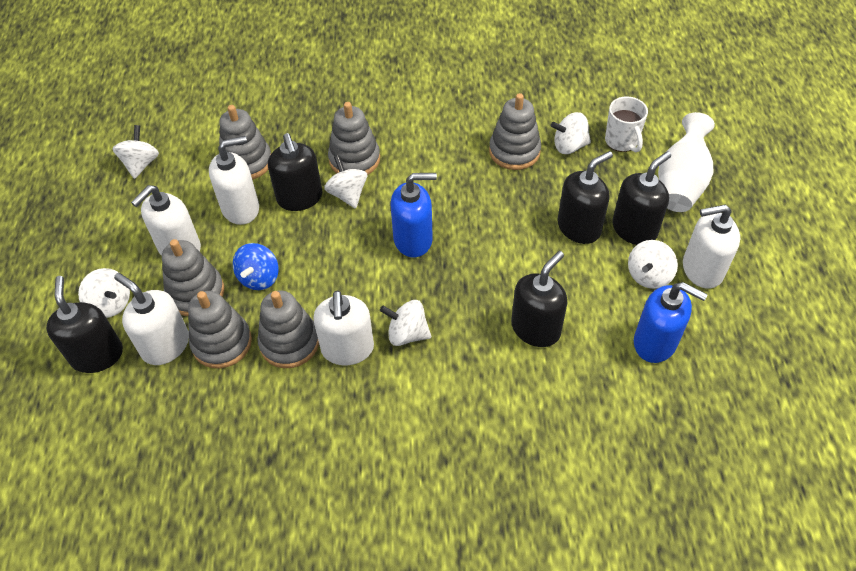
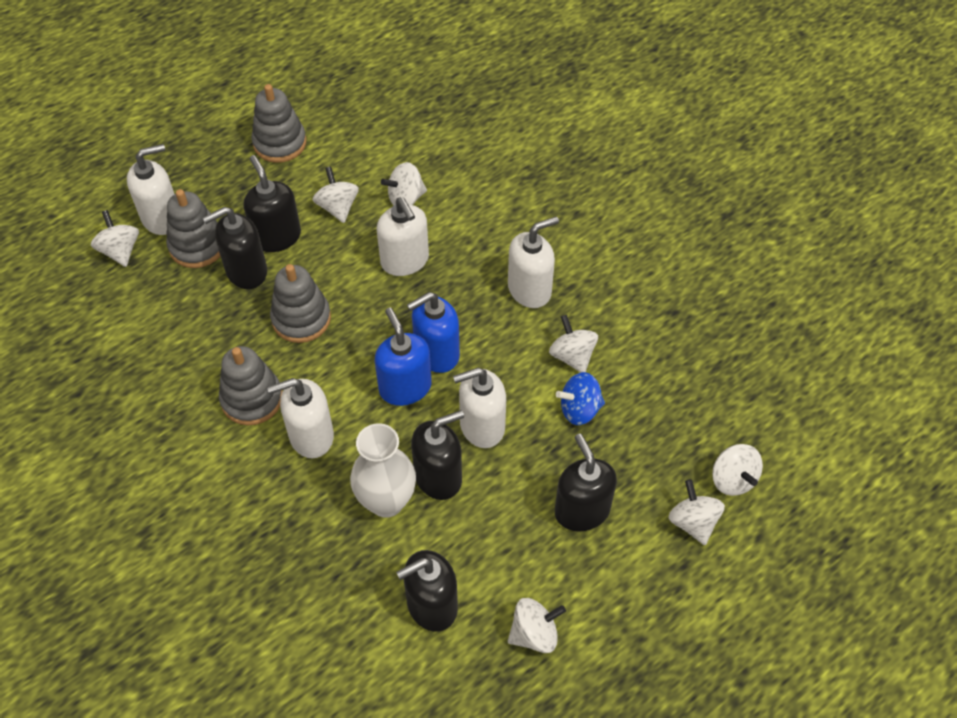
grey stacking toy: 6 -> 4
white mug: 1 -> 0
white spinning top: 6 -> 7

